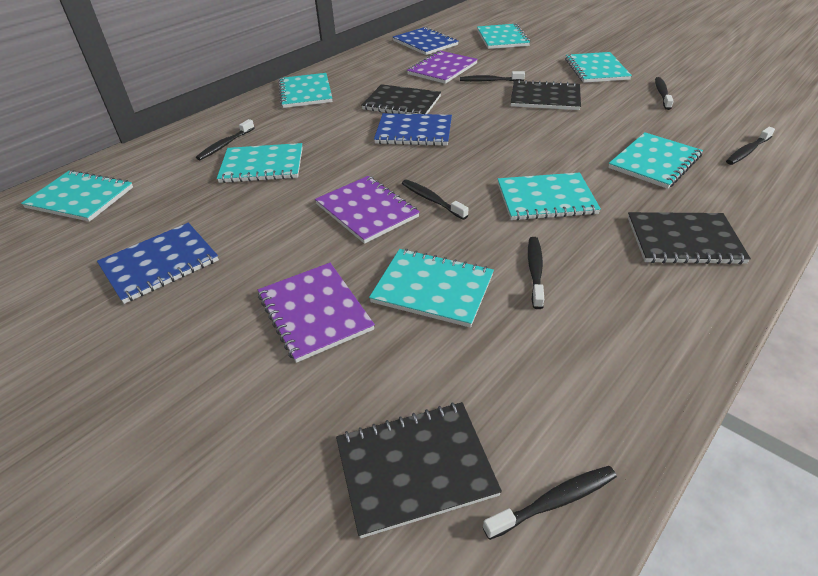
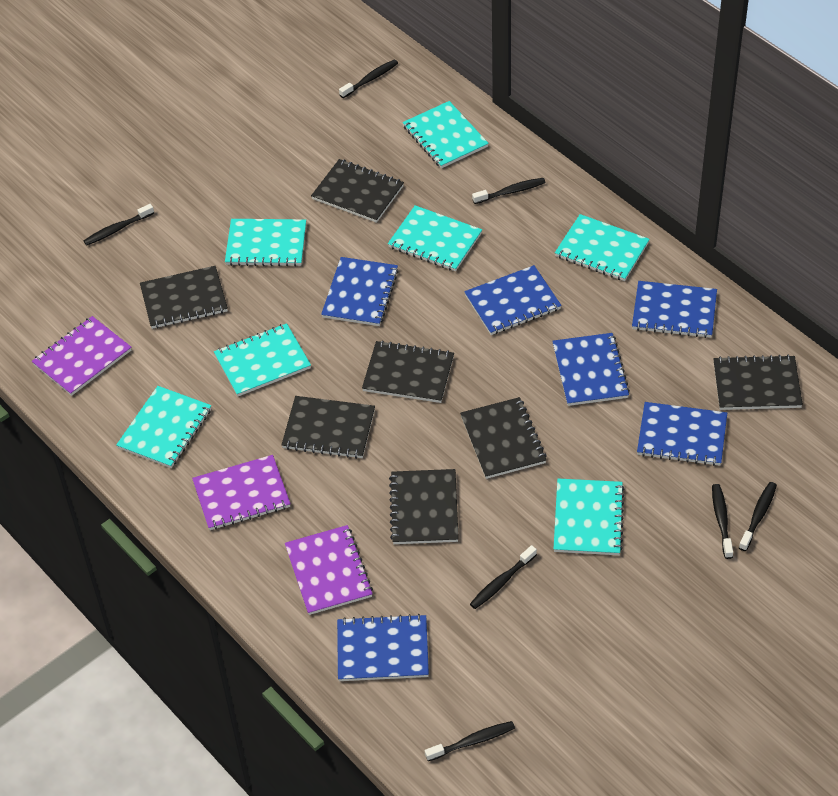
black notebook: 4 -> 7
blue notebook: 3 -> 6
turquoise notebook: 8 -> 7

